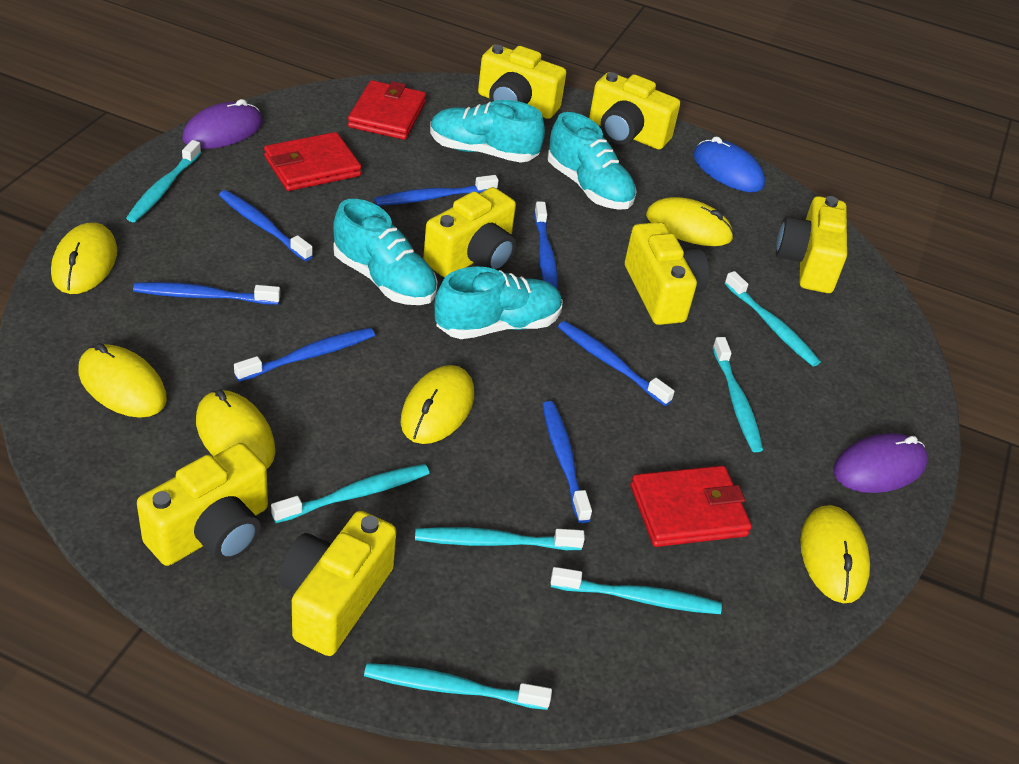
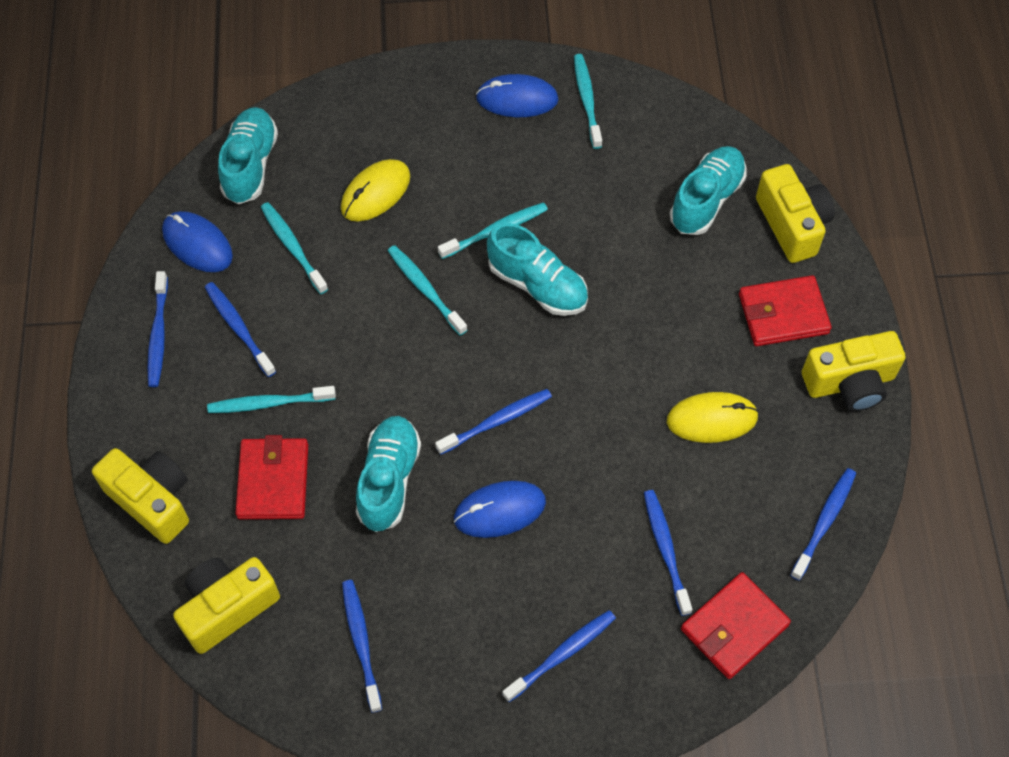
blue mouse: 1 -> 3
purple mouse: 2 -> 0
turquoise toothbrush: 7 -> 5
yellow camera: 7 -> 4
yellow mouse: 6 -> 2

